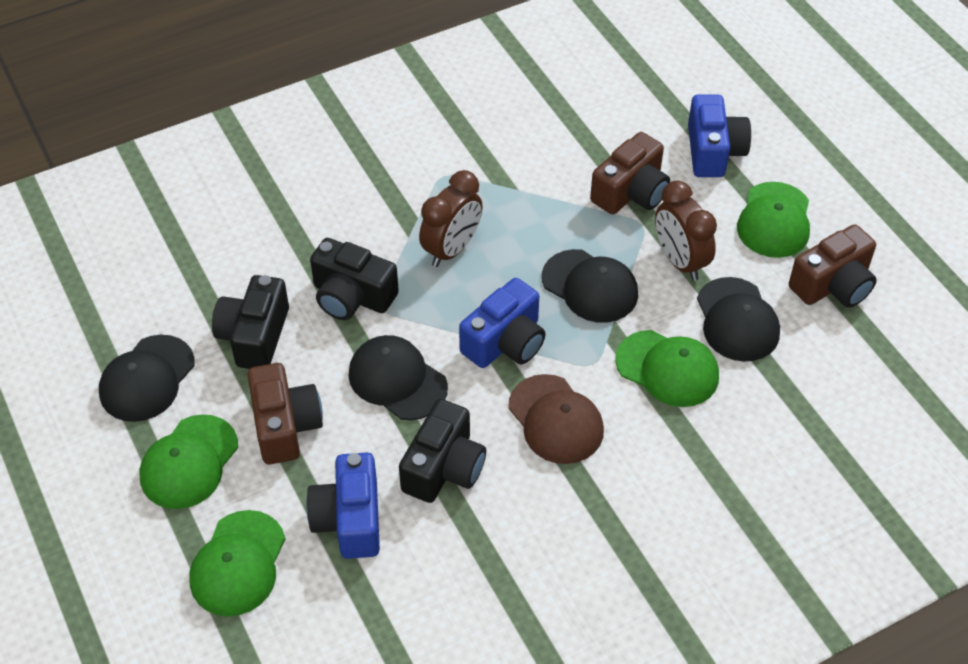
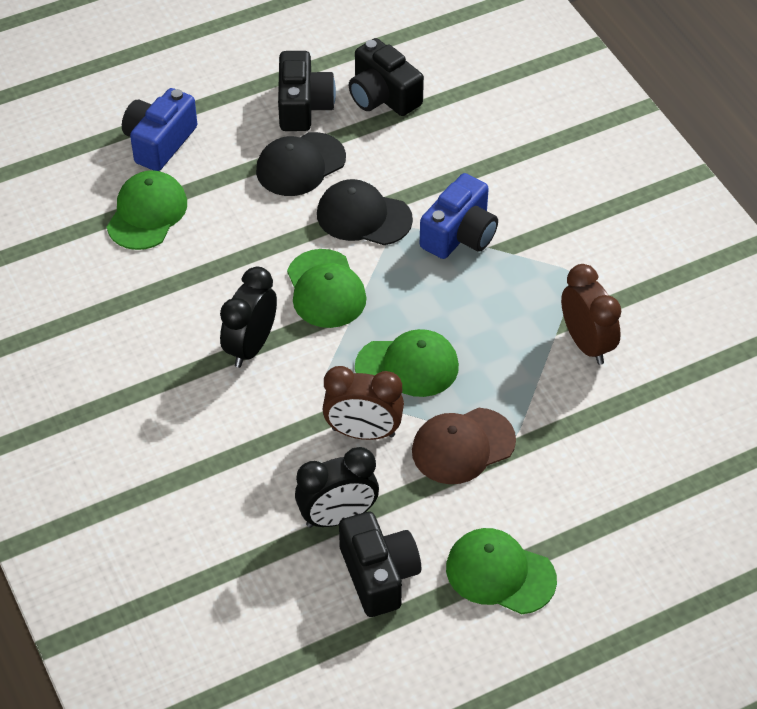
black cap: 4 -> 2
black clock: 0 -> 2
blue camera: 3 -> 2
brown camera: 3 -> 0

